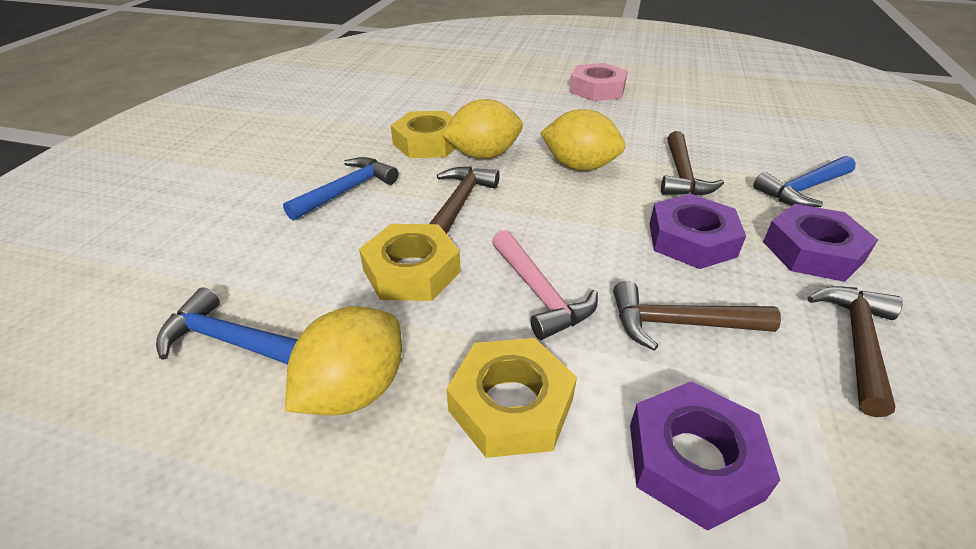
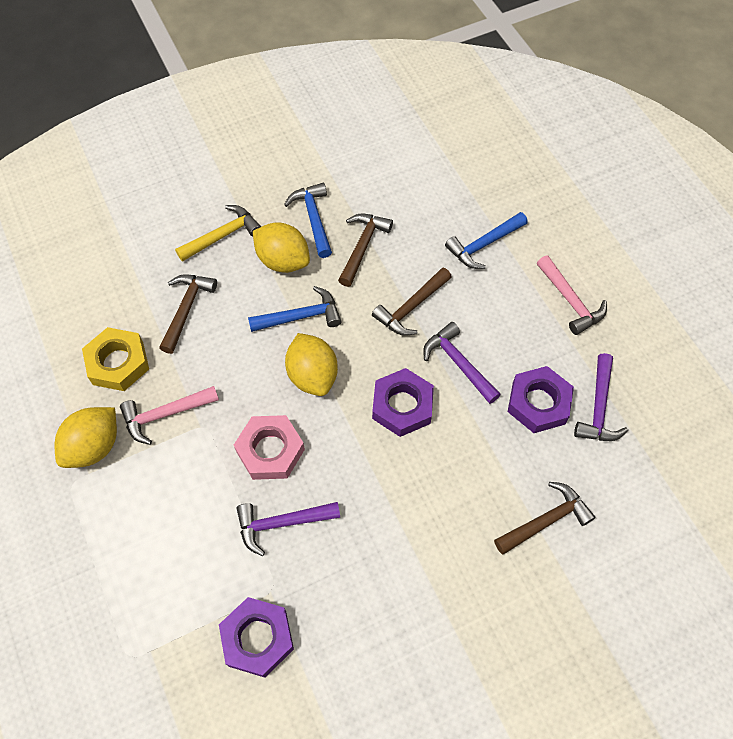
pink hammer: 1 -> 2
purple hammer: 0 -> 3
yellow hammer: 0 -> 1
yellow nut: 3 -> 1

